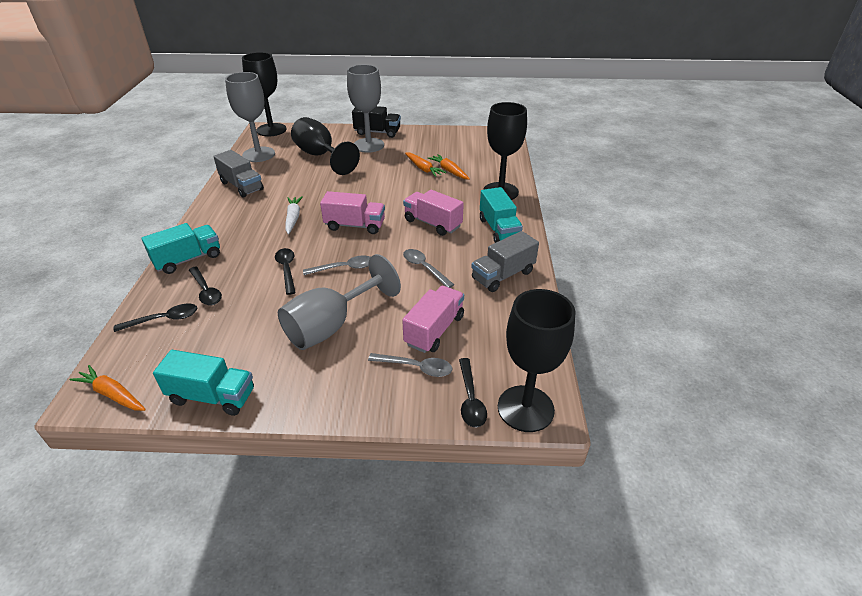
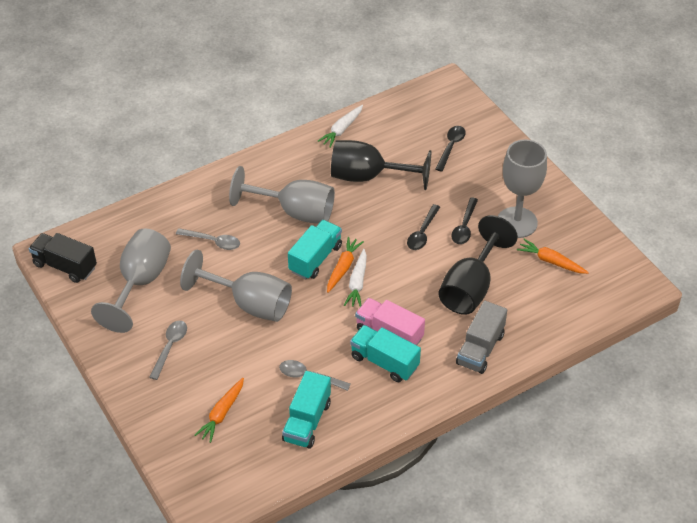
black goblet: 4 -> 2
black spoon: 4 -> 3
grey goblet: 3 -> 4
grey truck: 2 -> 1
pink truck: 3 -> 1
white carrot: 1 -> 2

